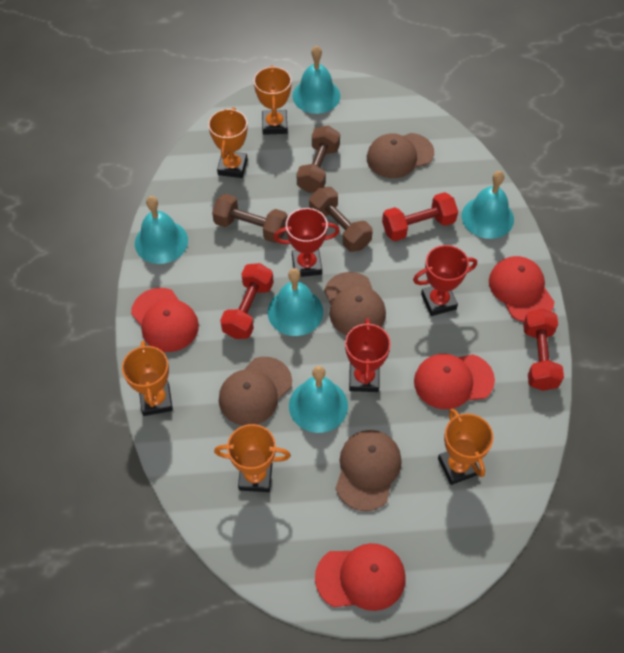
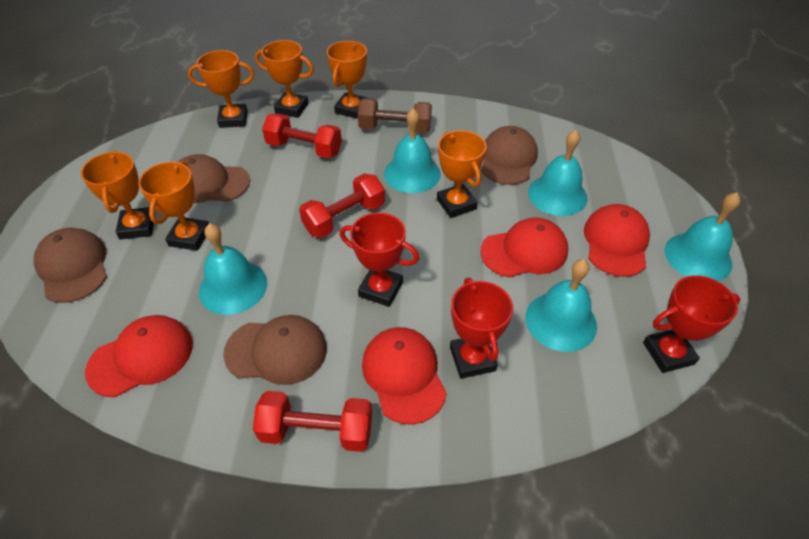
brown dumbbell: 3 -> 1
orange trophy: 5 -> 6

